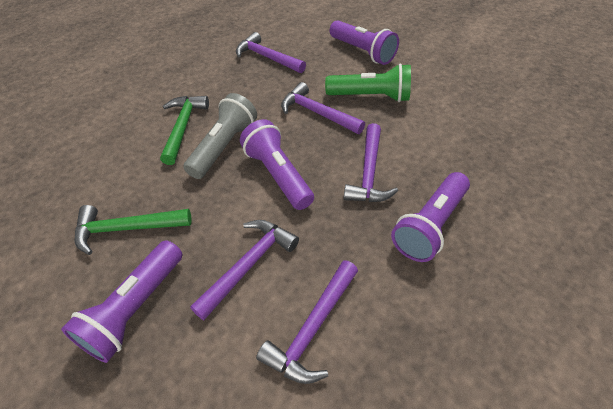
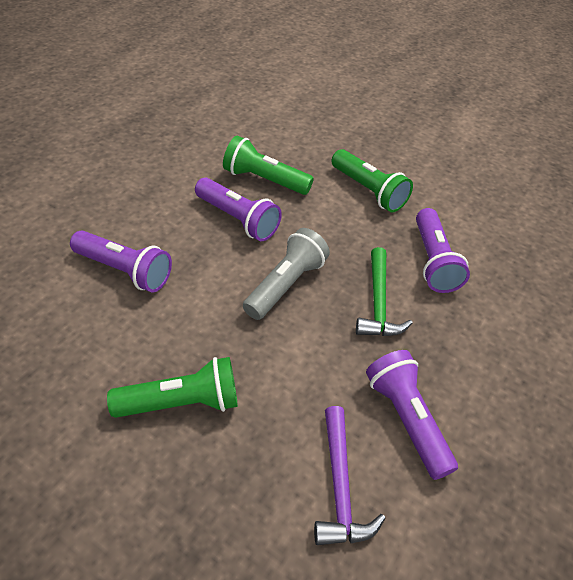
green flashlight: 1 -> 3
green hammer: 2 -> 1
purple hammer: 5 -> 1

